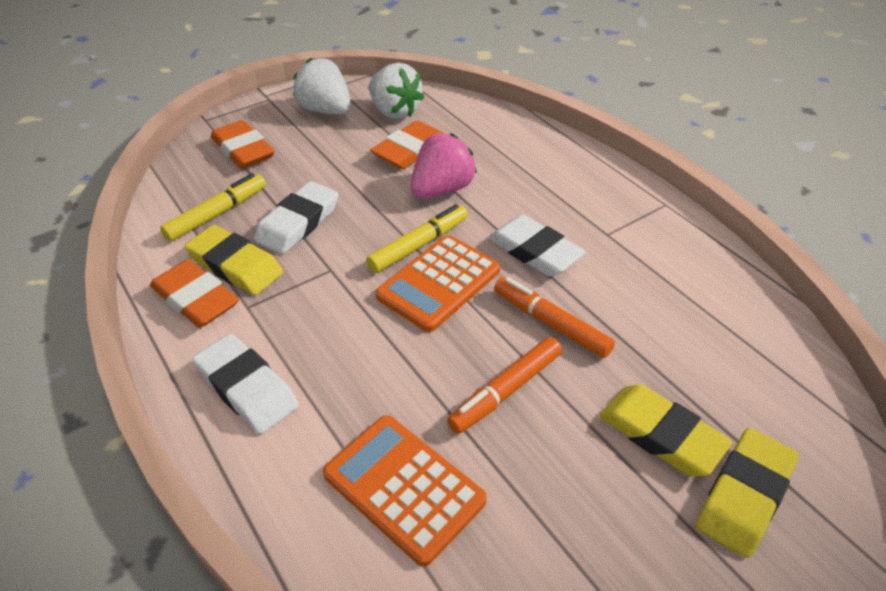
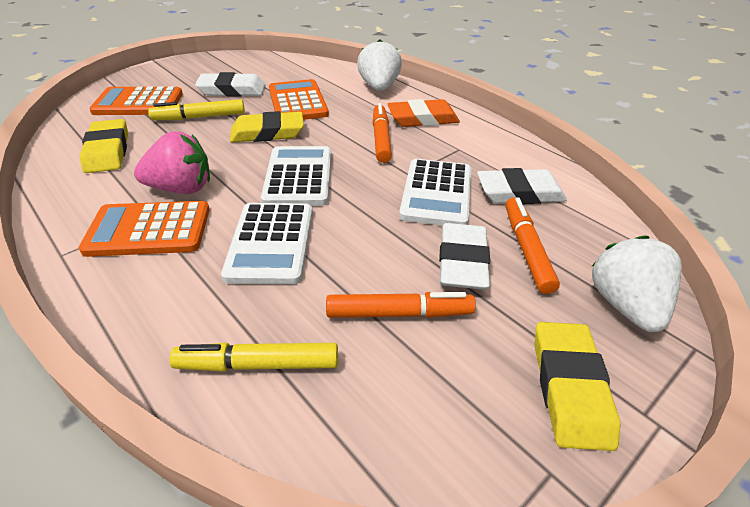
orange calculator: 2 -> 3
orange eraser: 3 -> 1
orange marker: 2 -> 3
white calculator: 0 -> 3

